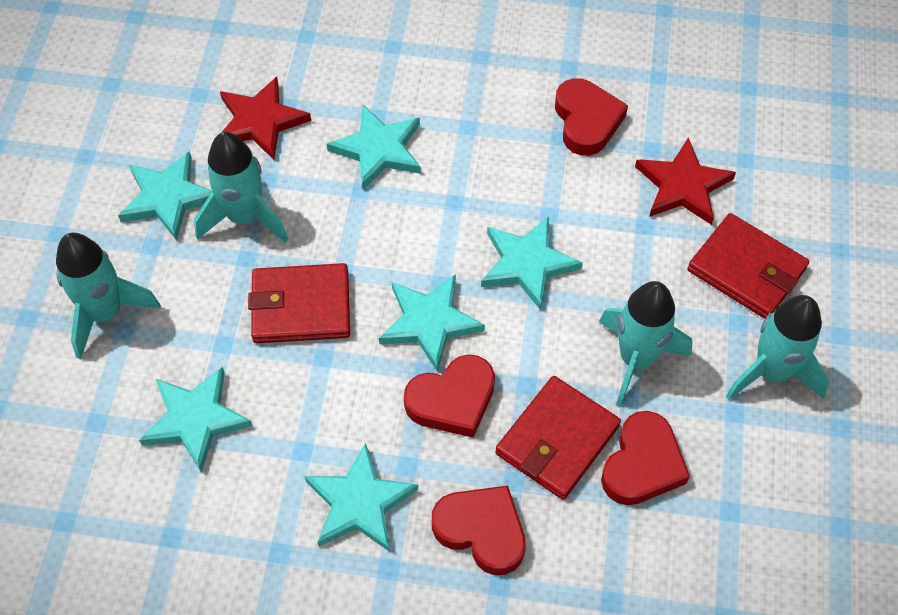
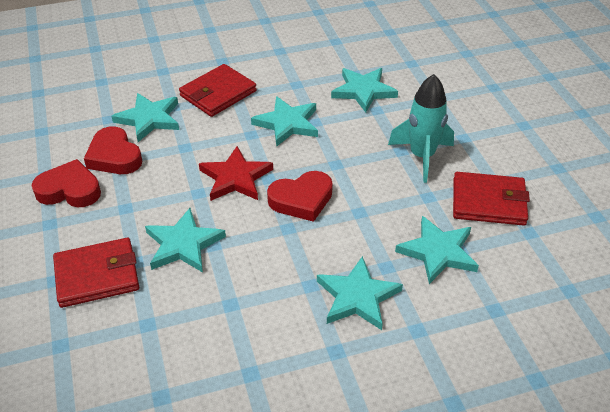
red heart: 4 -> 3
red star: 2 -> 1
turquoise rocket: 4 -> 1

